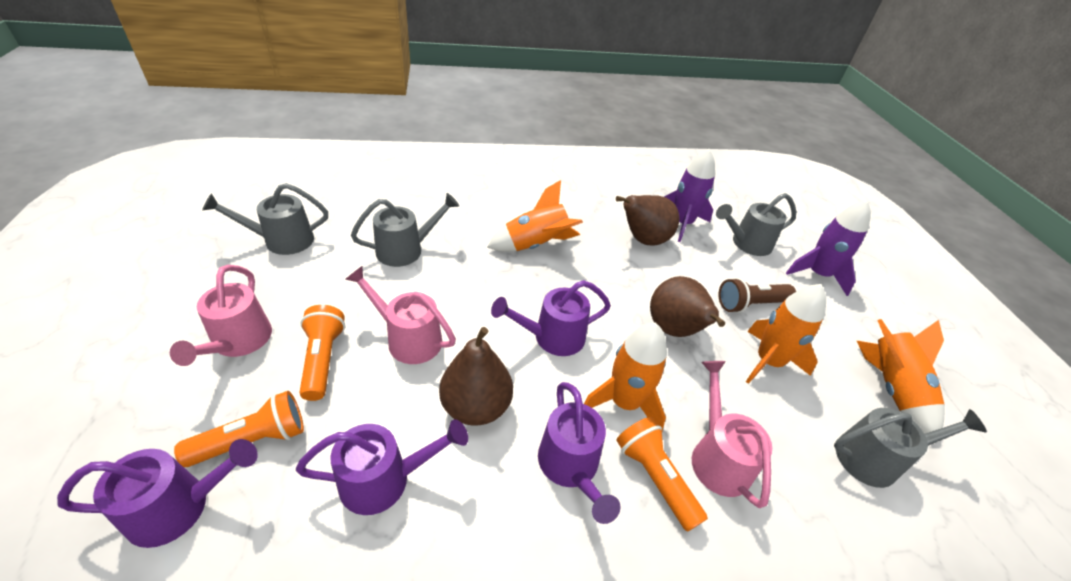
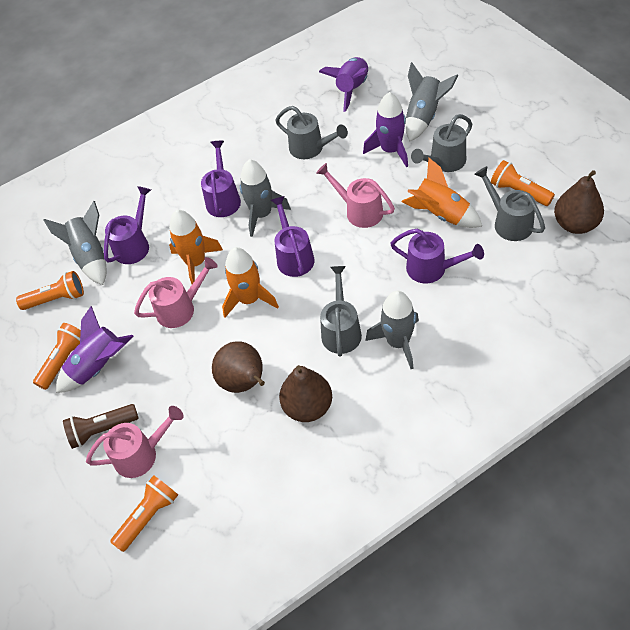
grey rocket: 0 -> 4
orange flashlight: 3 -> 4
orange rocket: 4 -> 3
purple rocket: 2 -> 3

